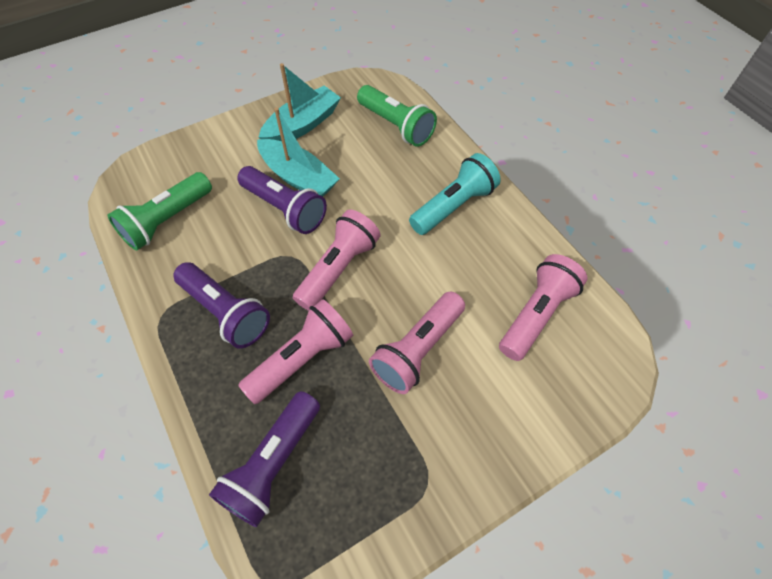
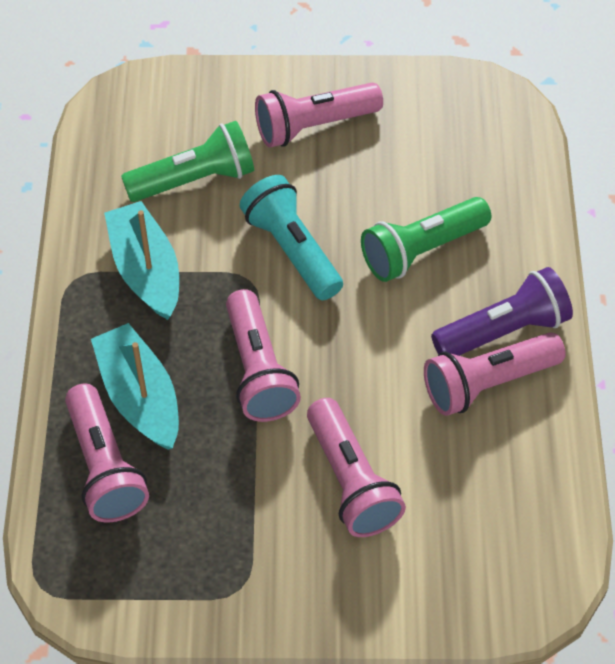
pink flashlight: 4 -> 5
purple flashlight: 3 -> 1

